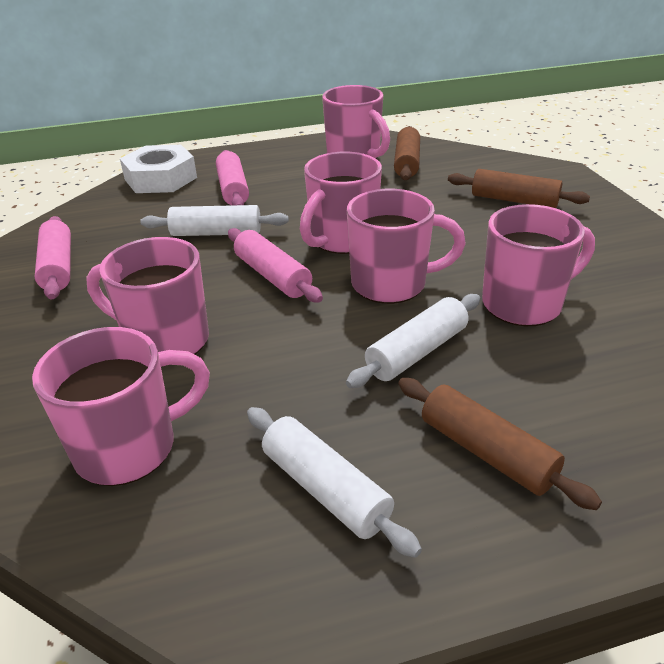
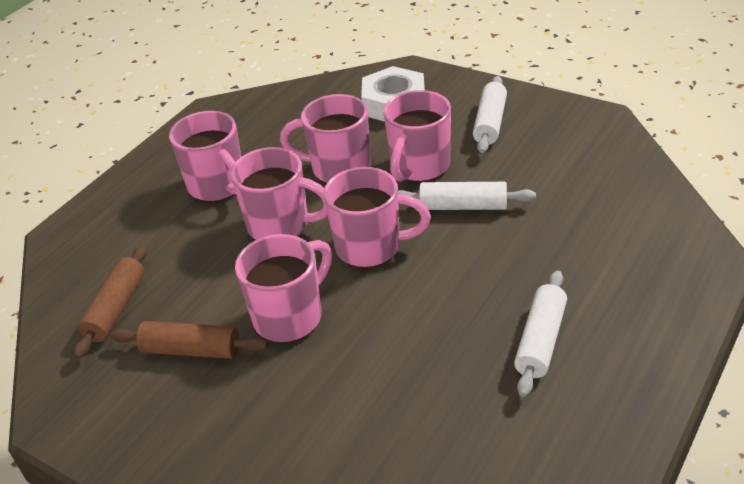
brown rolling pin: 3 -> 2
pink rolling pin: 3 -> 0

